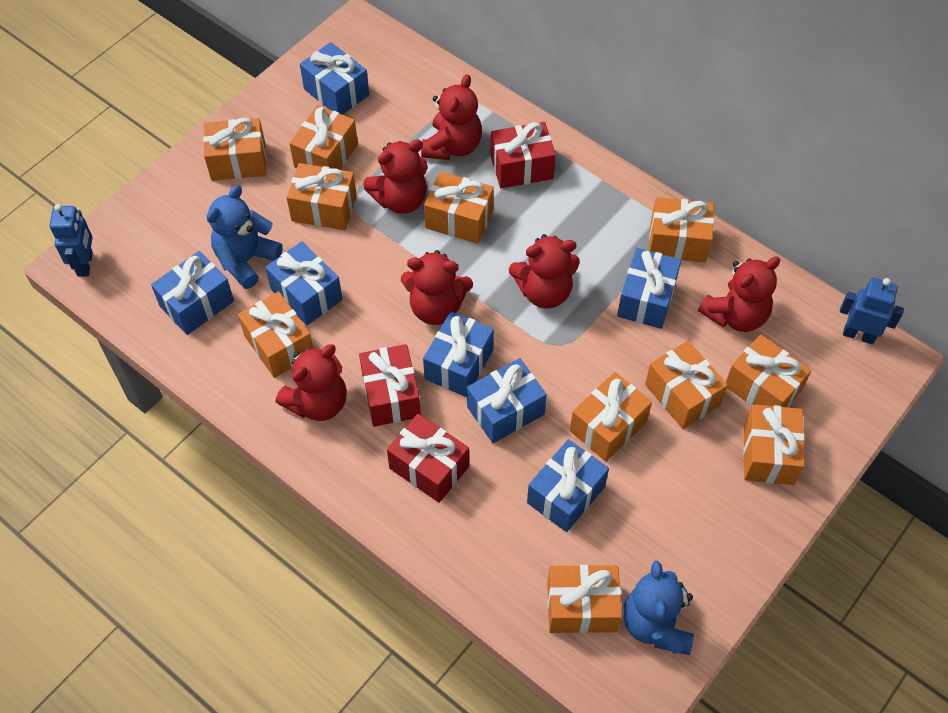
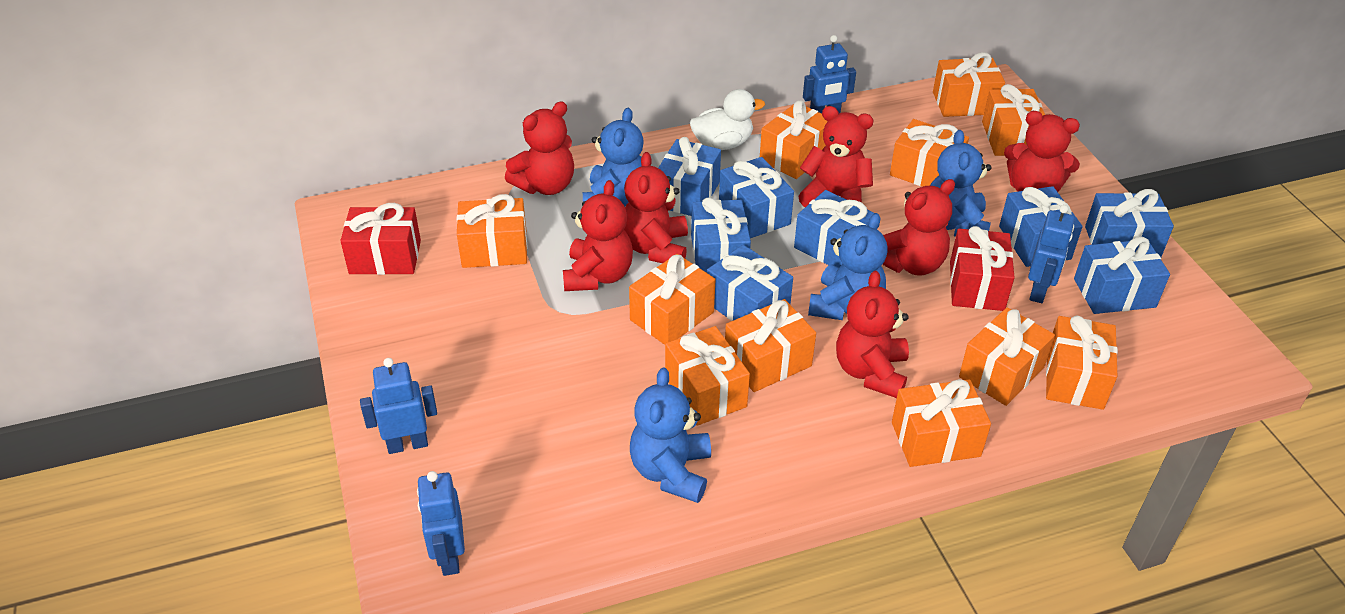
blue gift: 7 -> 8
blue robot: 2 -> 4
blue teddy bear: 2 -> 4
red gift: 3 -> 2
red teddy bear: 6 -> 7
white duck: 0 -> 1

